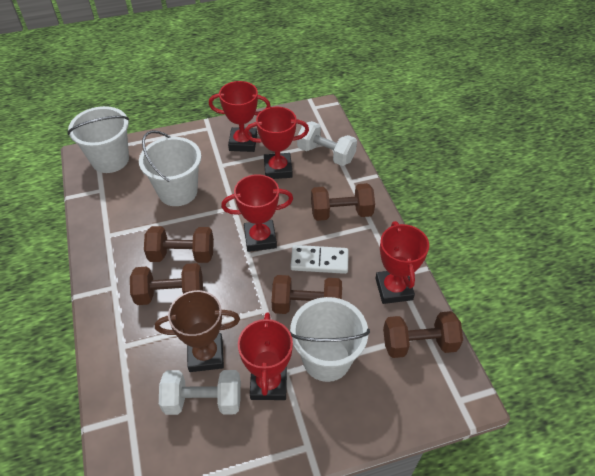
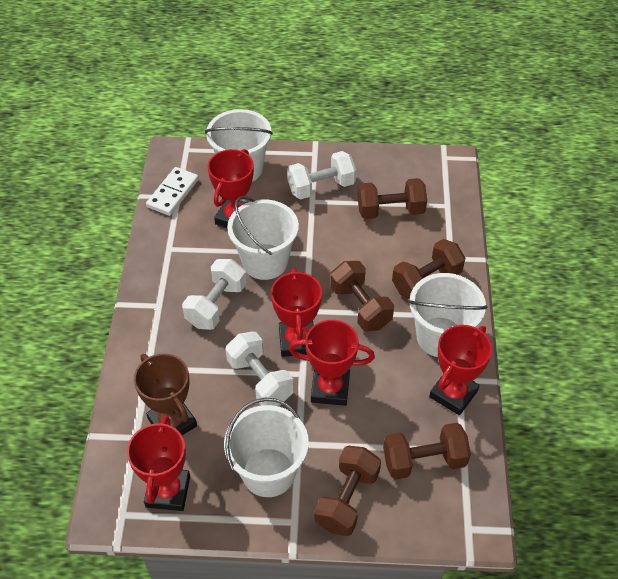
white bucket: 3 -> 4
white dumbbell: 2 -> 3

